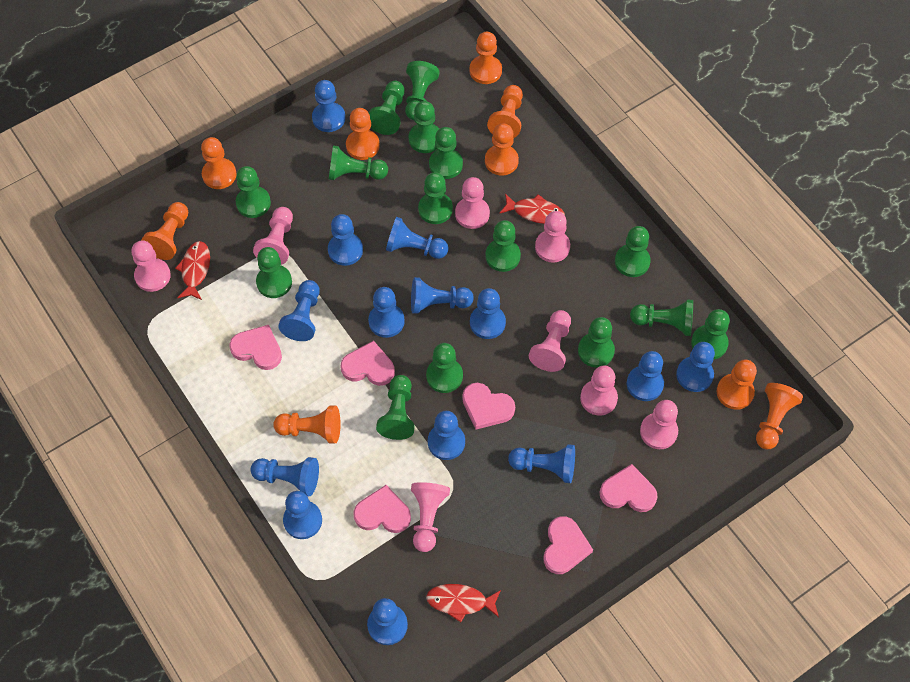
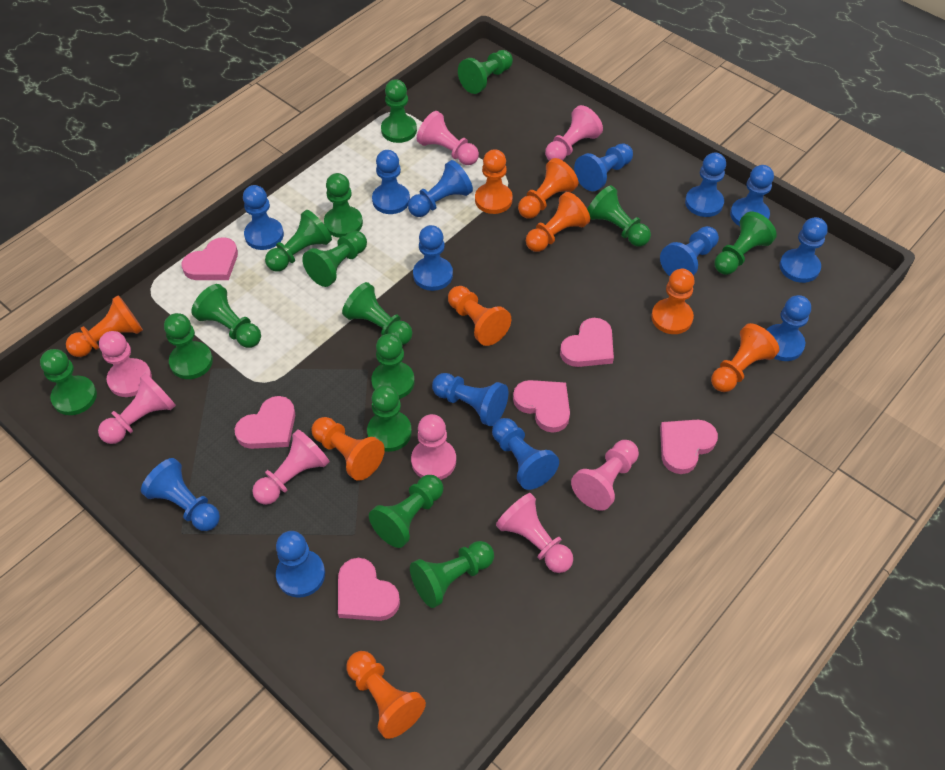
red fish: 3 -> 0

